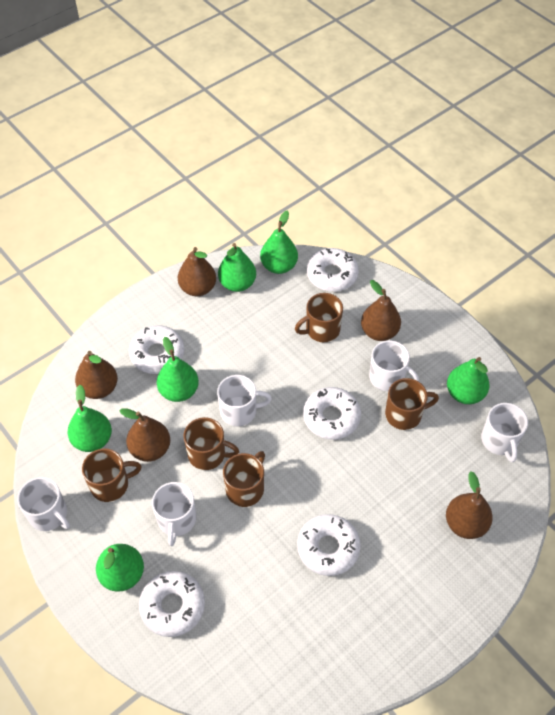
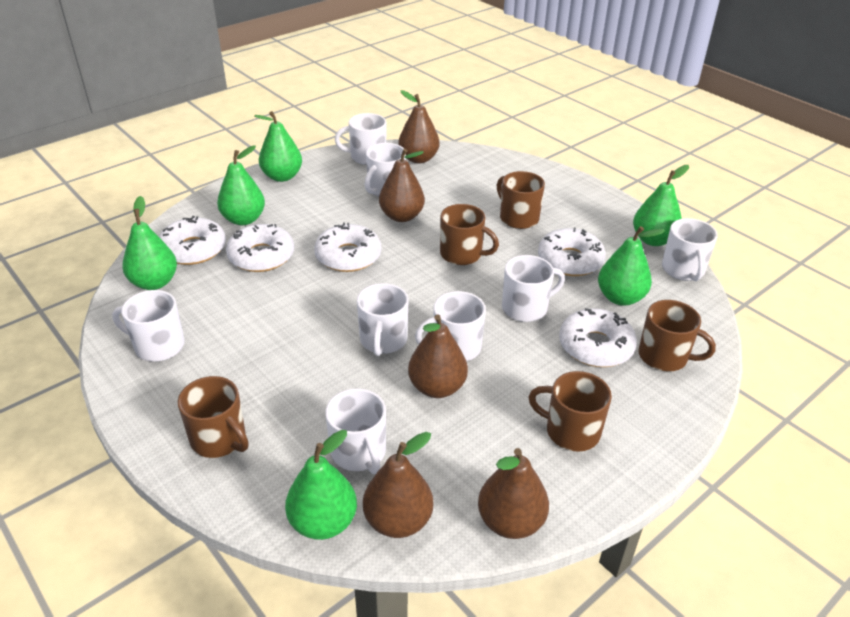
white mug: 5 -> 8

